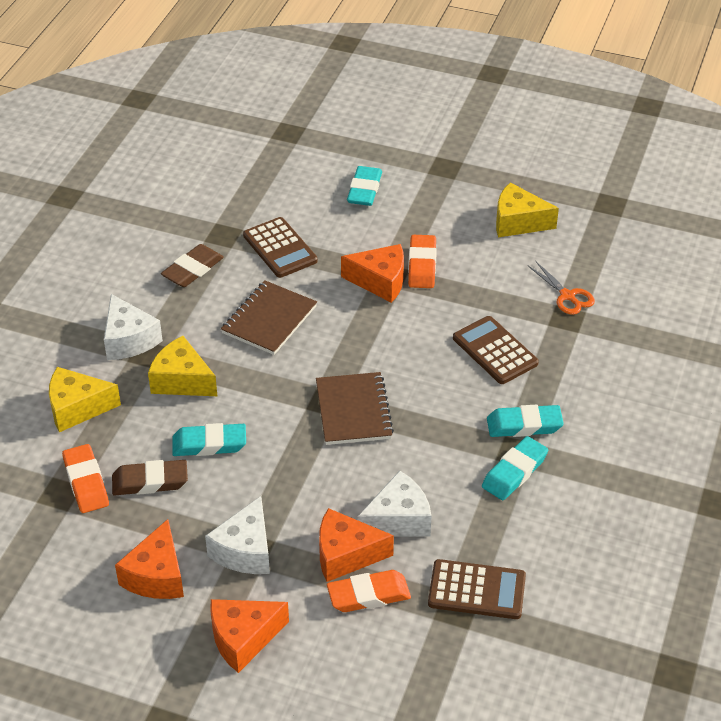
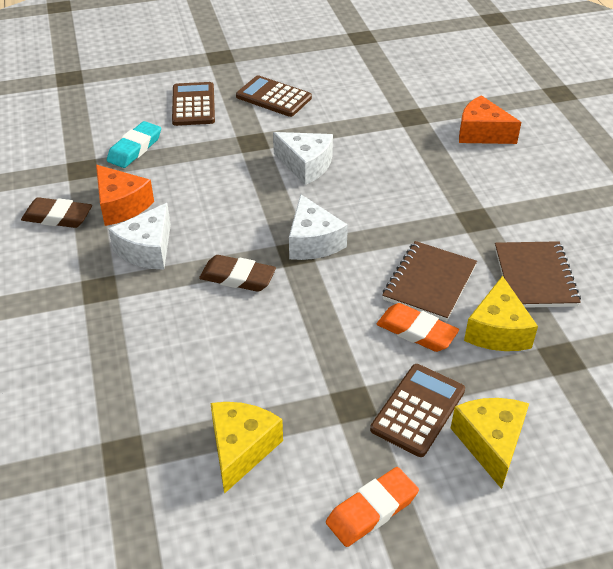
orange cheese: 4 -> 2
orange eraser: 3 -> 2
orange scissors: 1 -> 0
turquoise eraser: 4 -> 1

